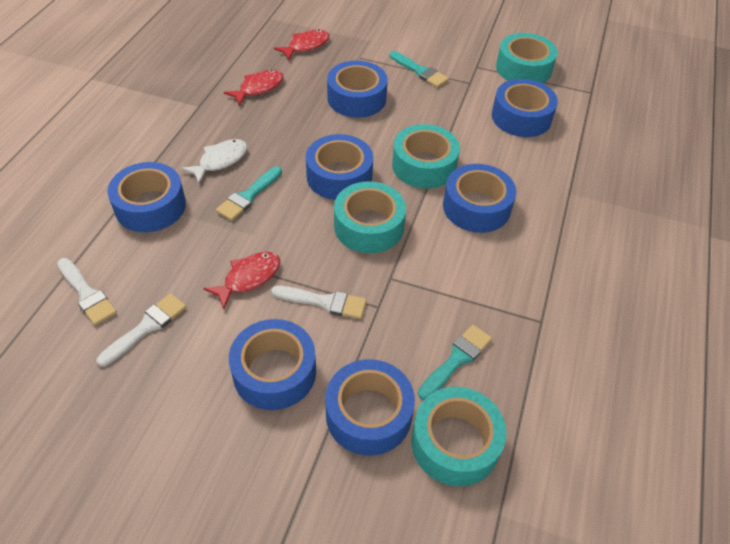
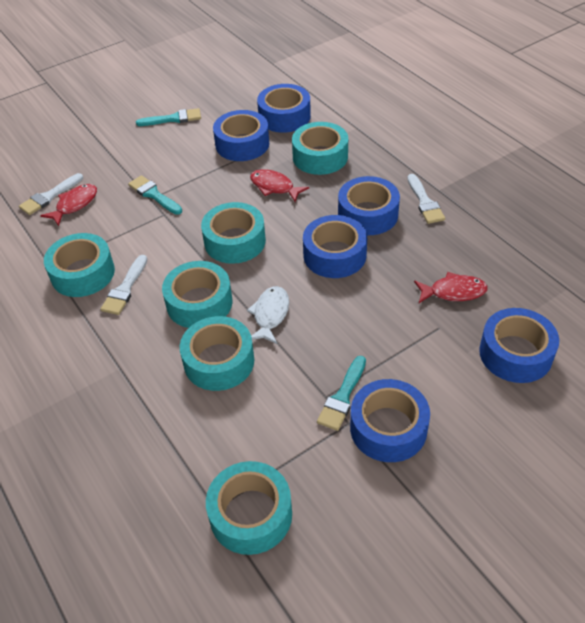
blue tape: 7 -> 6
turquoise tape: 4 -> 6

